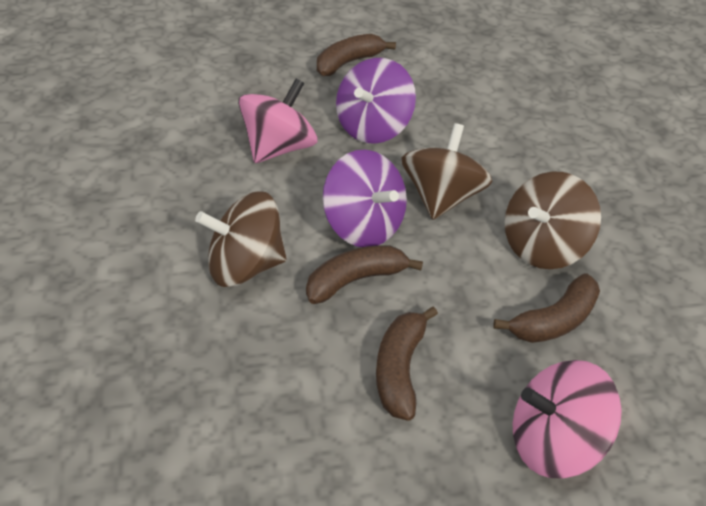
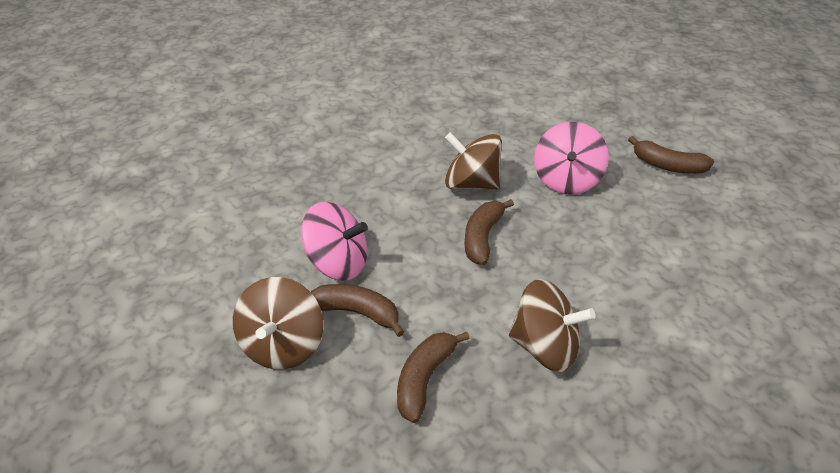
purple spinning top: 2 -> 0

